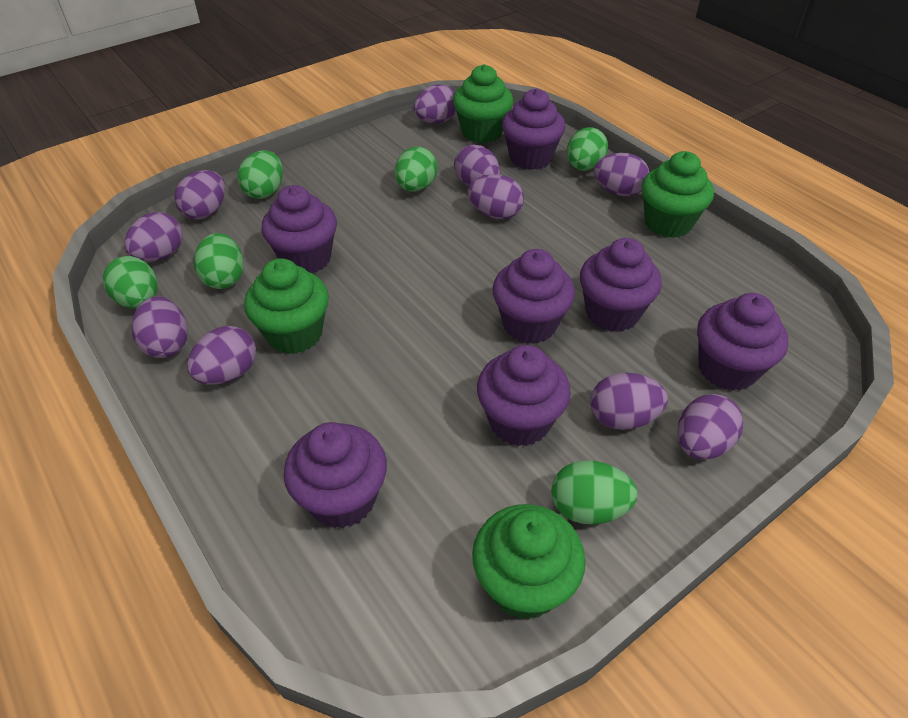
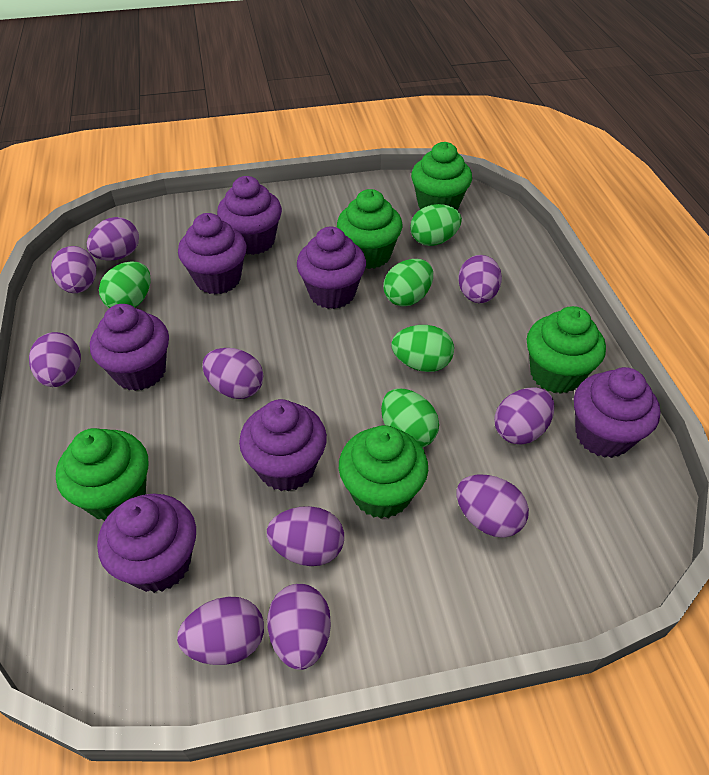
green cupcake: 4 -> 5
green egg: 6 -> 5

